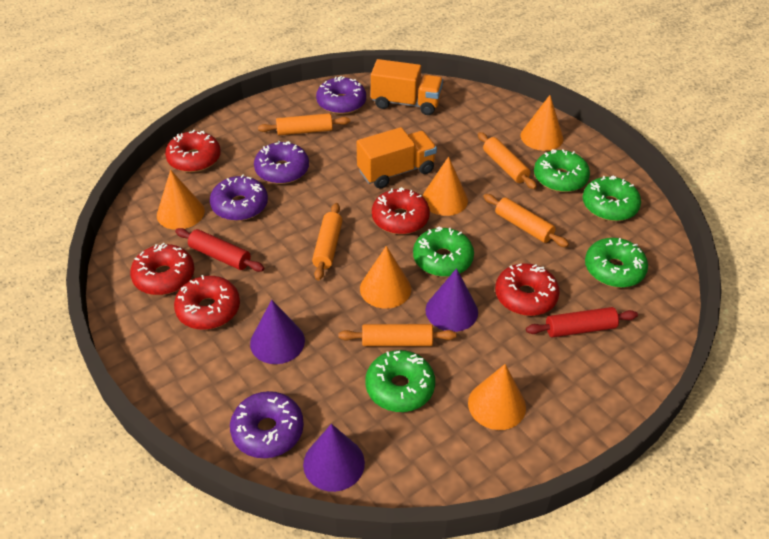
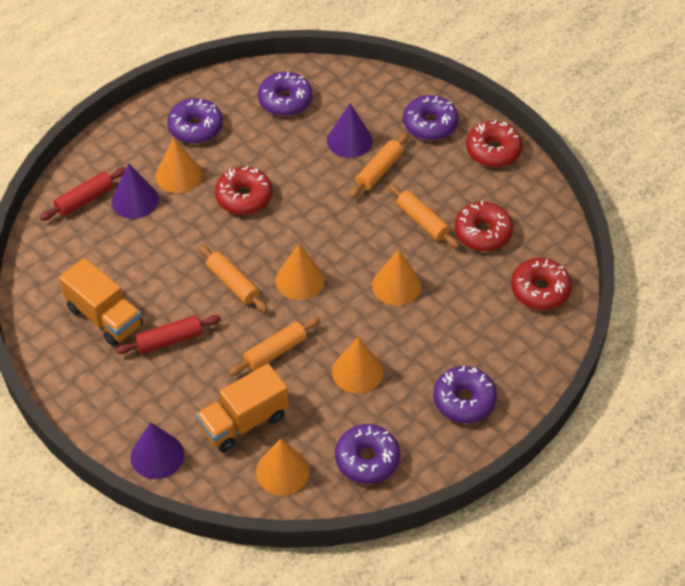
green donut: 5 -> 0
orange rolling pin: 5 -> 4
purple donut: 4 -> 5
red donut: 5 -> 4

